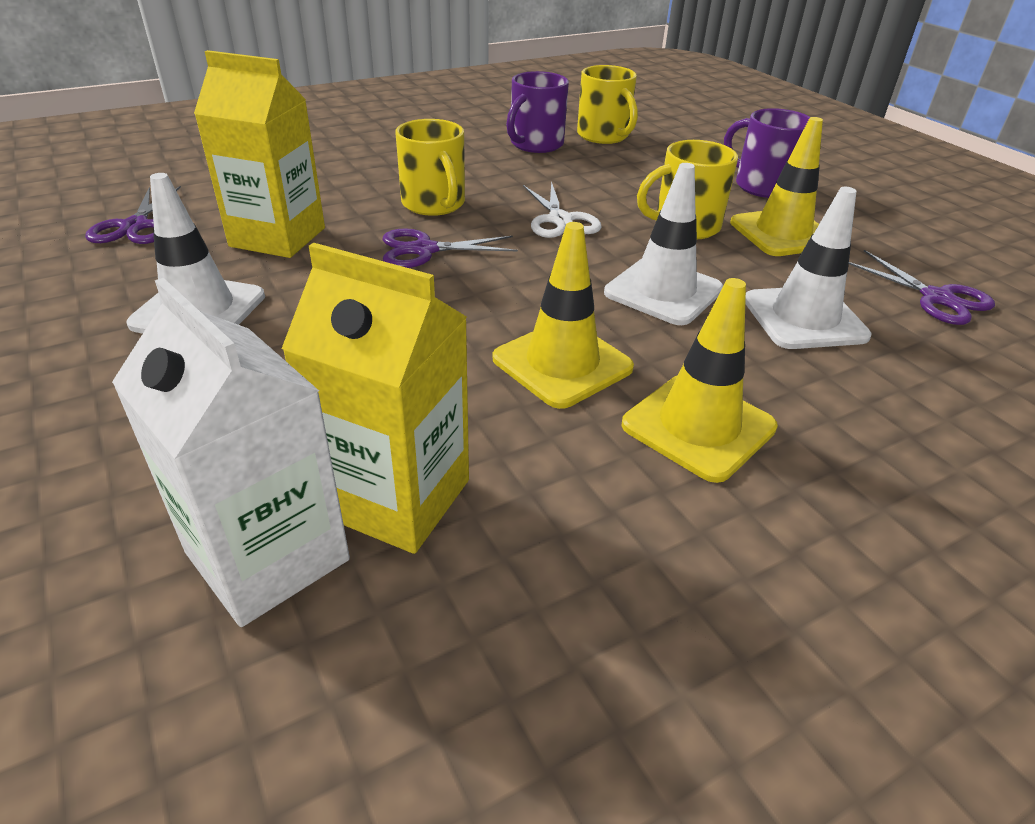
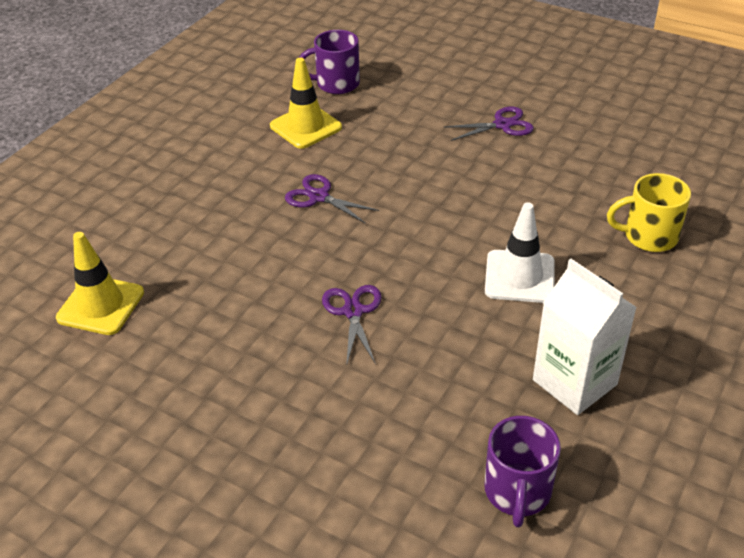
white scissors: 1 -> 0
white traffic cone: 3 -> 1
yellow carton: 2 -> 0
yellow mug: 3 -> 1
yellow traffic cone: 3 -> 2

